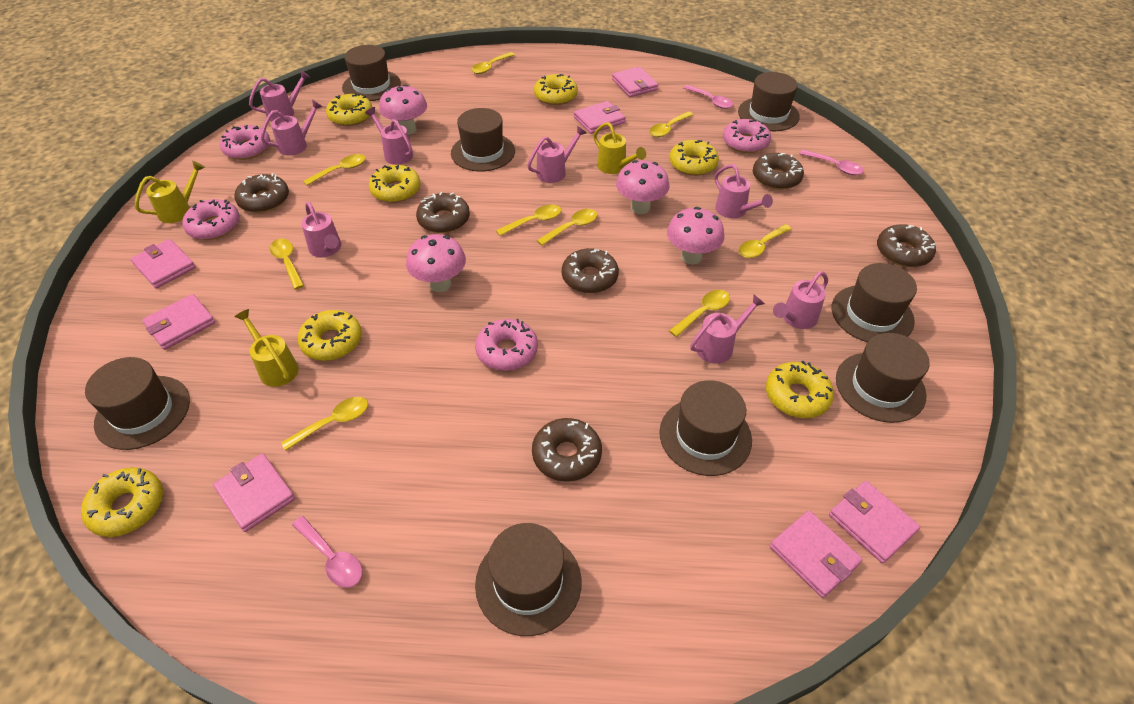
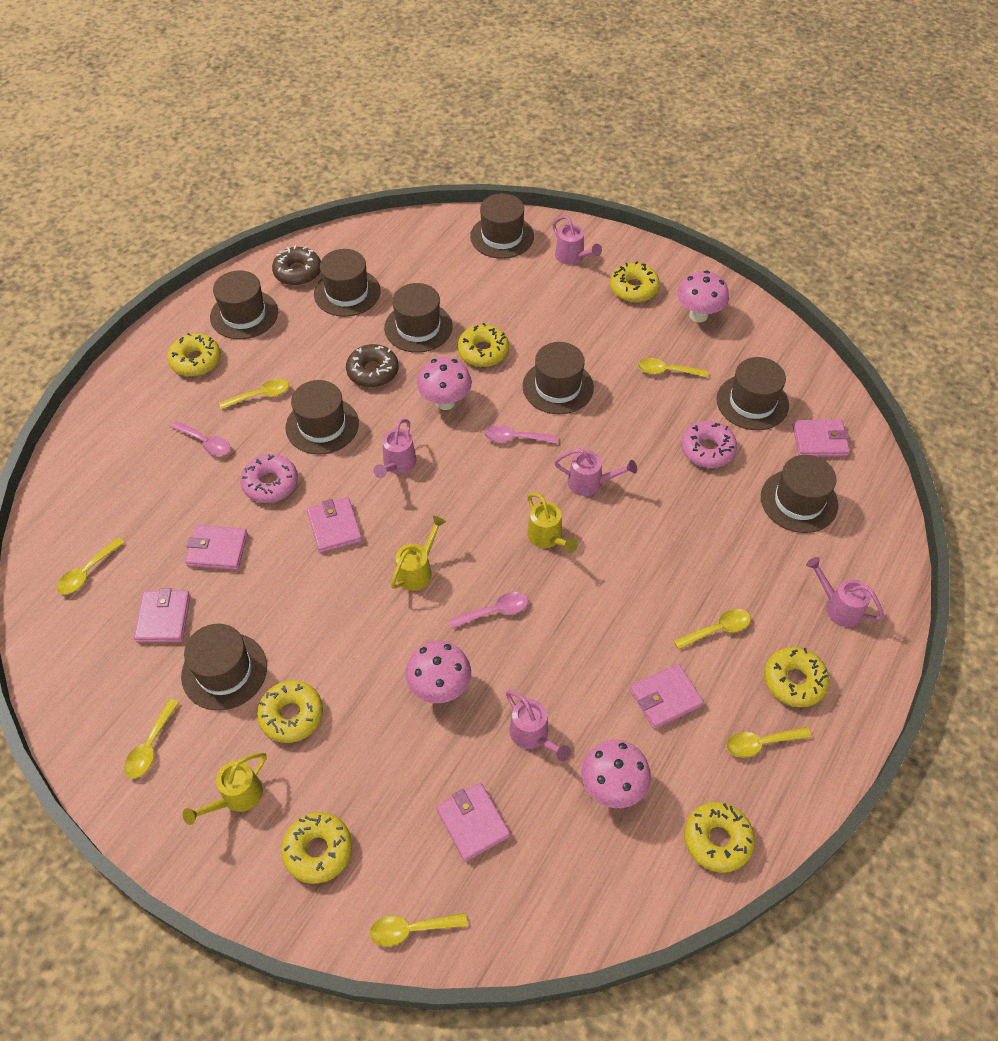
brown donut: 6 -> 2
brown hat: 8 -> 9
pink donut: 4 -> 2
pink wallet: 7 -> 6
pink watering can: 8 -> 5
yellow spoon: 9 -> 7

